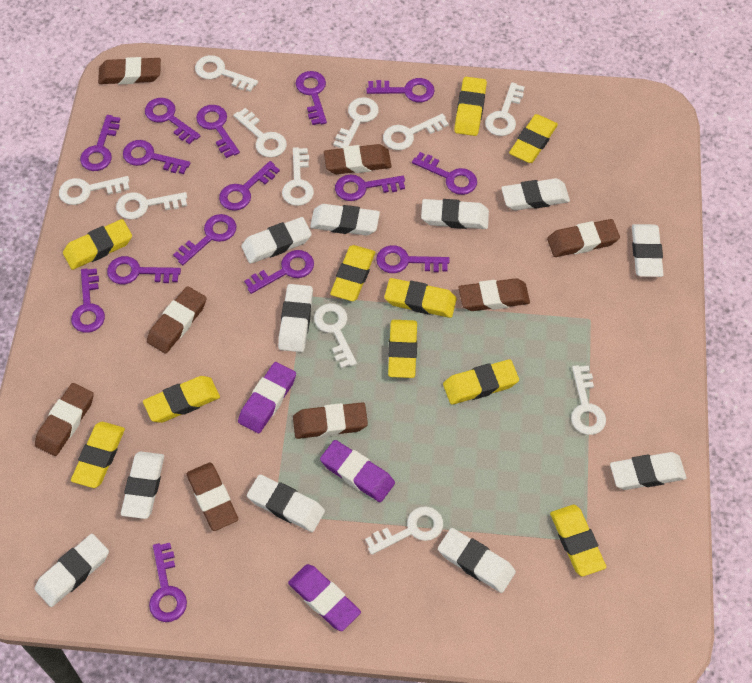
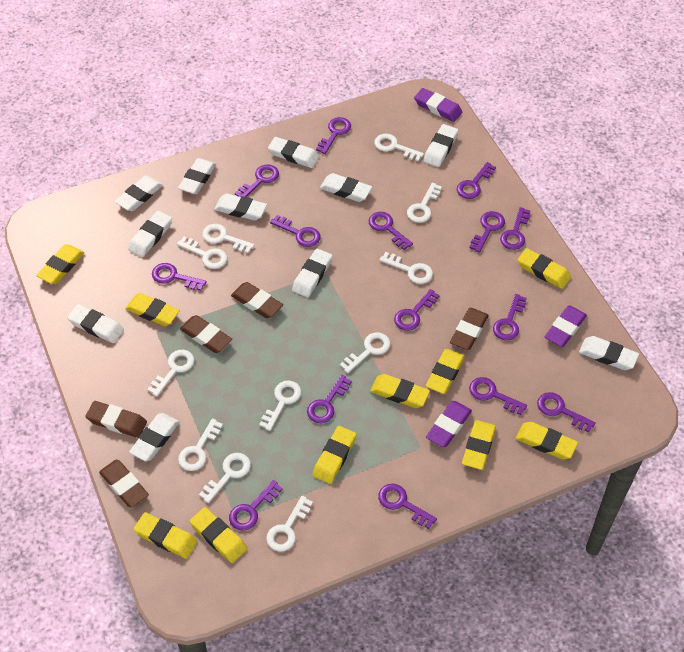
brown eraser: 8 -> 5

